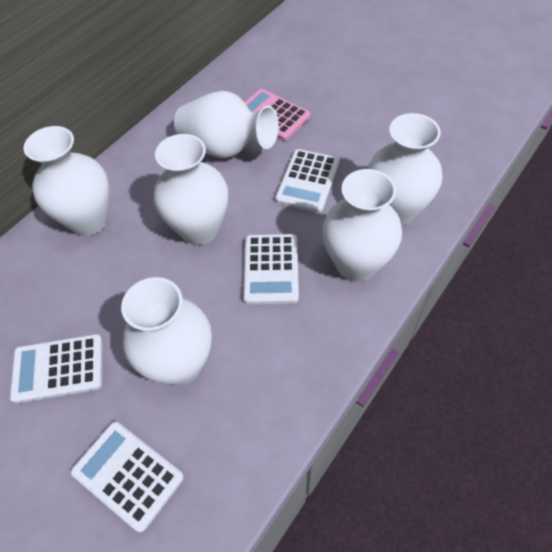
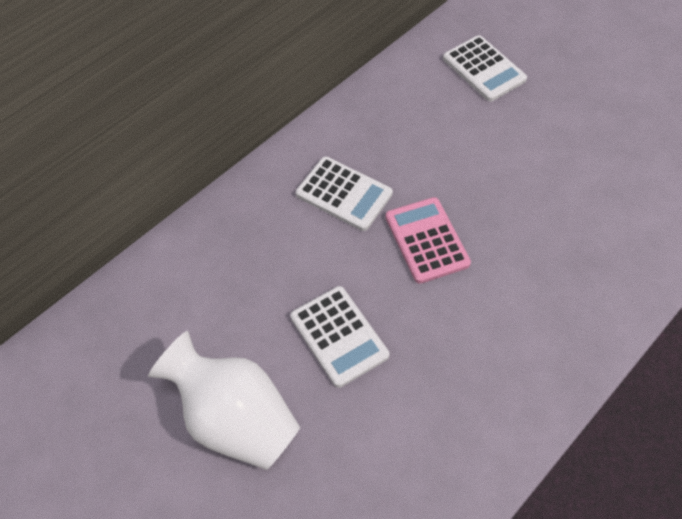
white calculator: 4 -> 3
white vase: 6 -> 1

